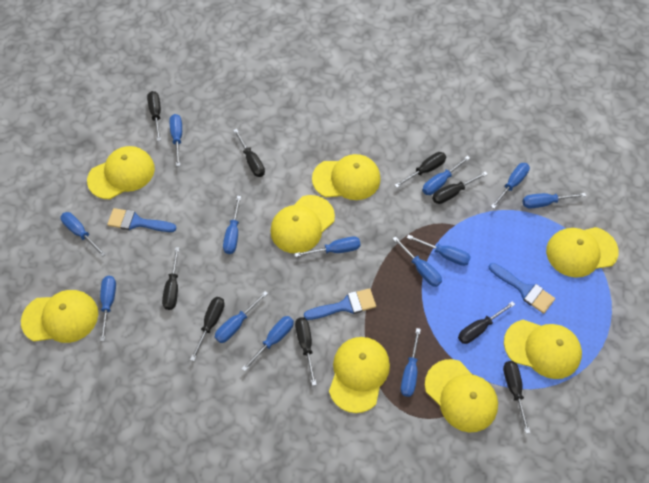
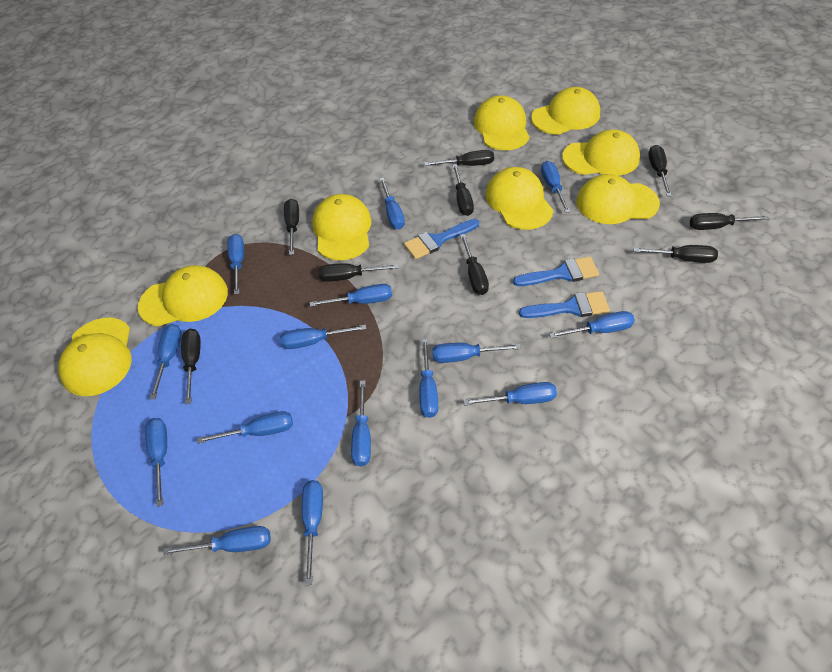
blue screwdriver: 13 -> 15

